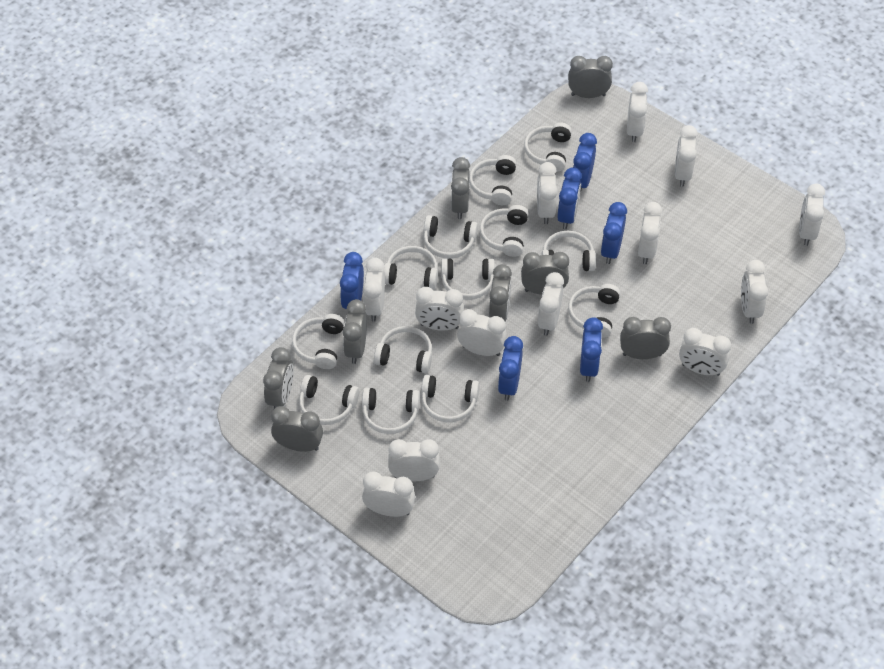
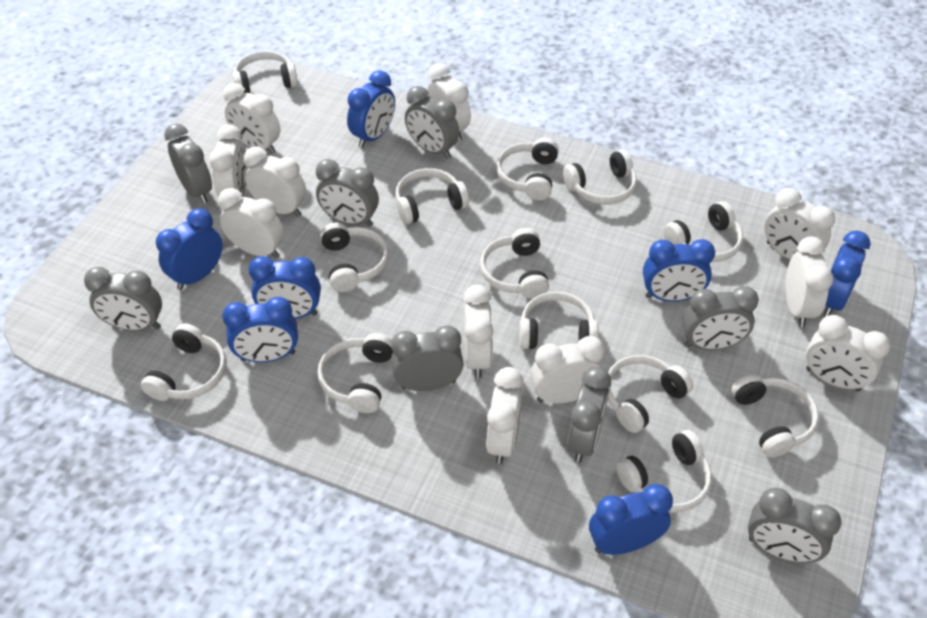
blue clock: 6 -> 7
white clock: 13 -> 11

